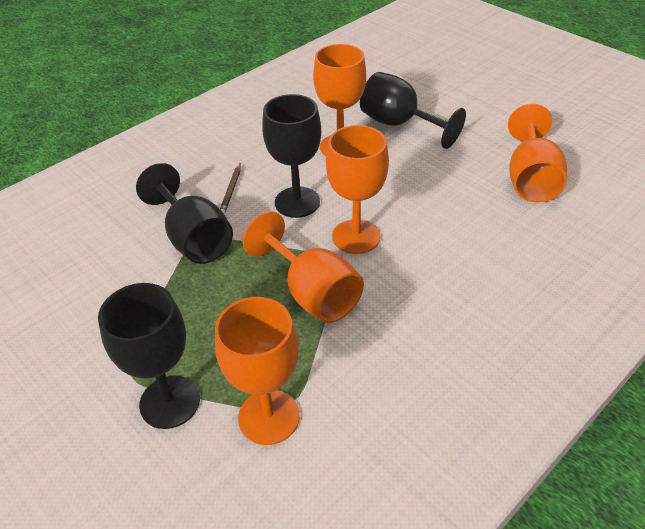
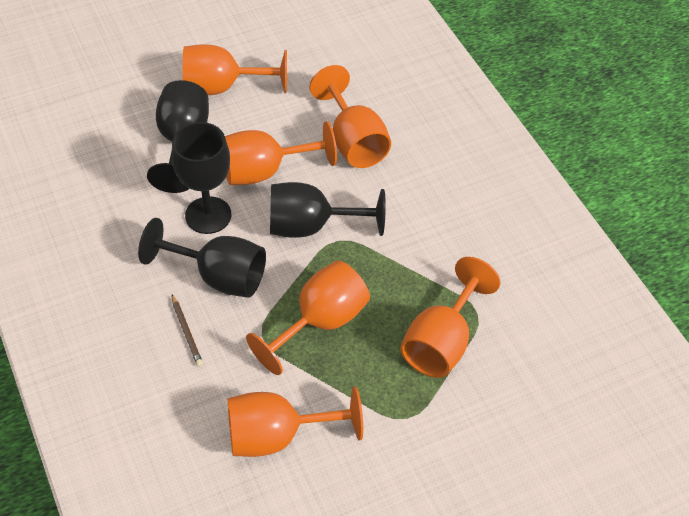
orange goblet: 5 -> 6

